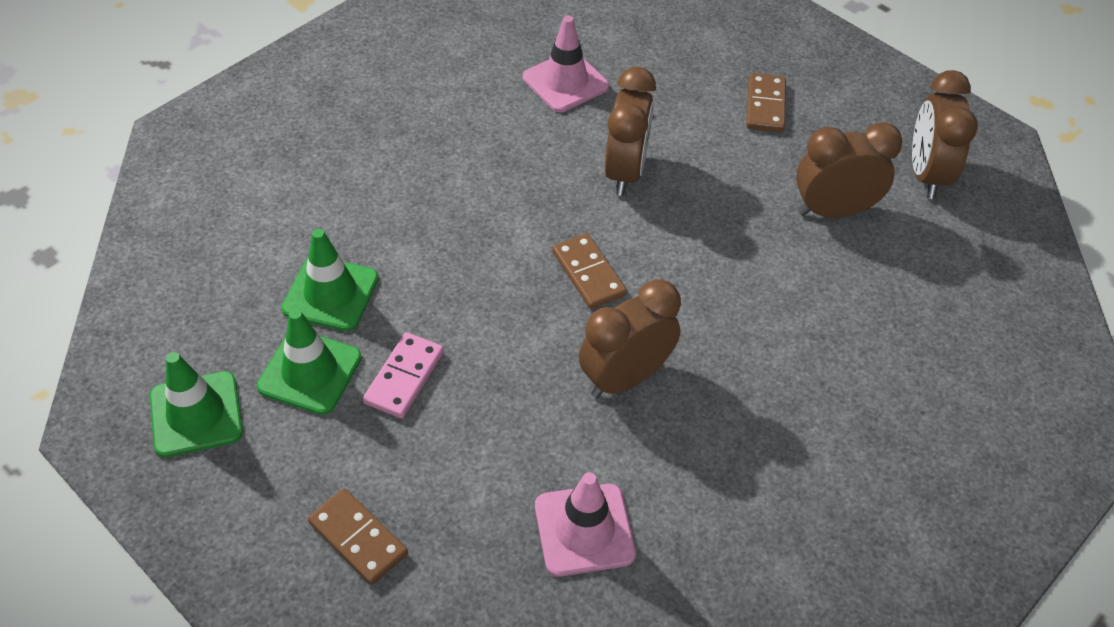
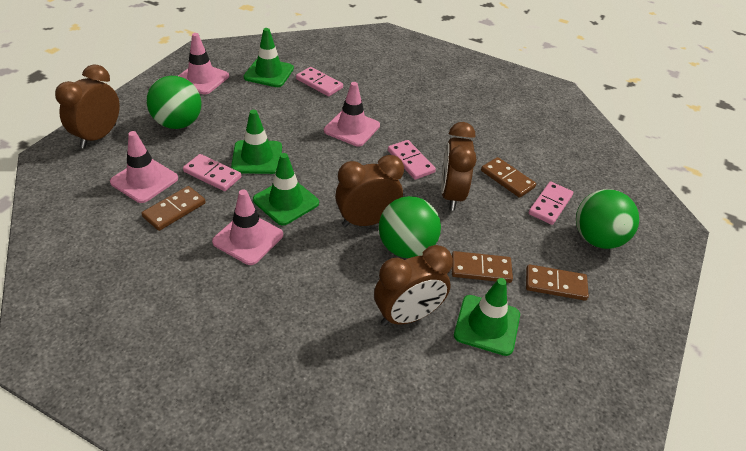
brown domino: 3 -> 4
green ball: 0 -> 3
green traffic cone: 3 -> 4
pink domino: 1 -> 4
pink traffic cone: 2 -> 4

